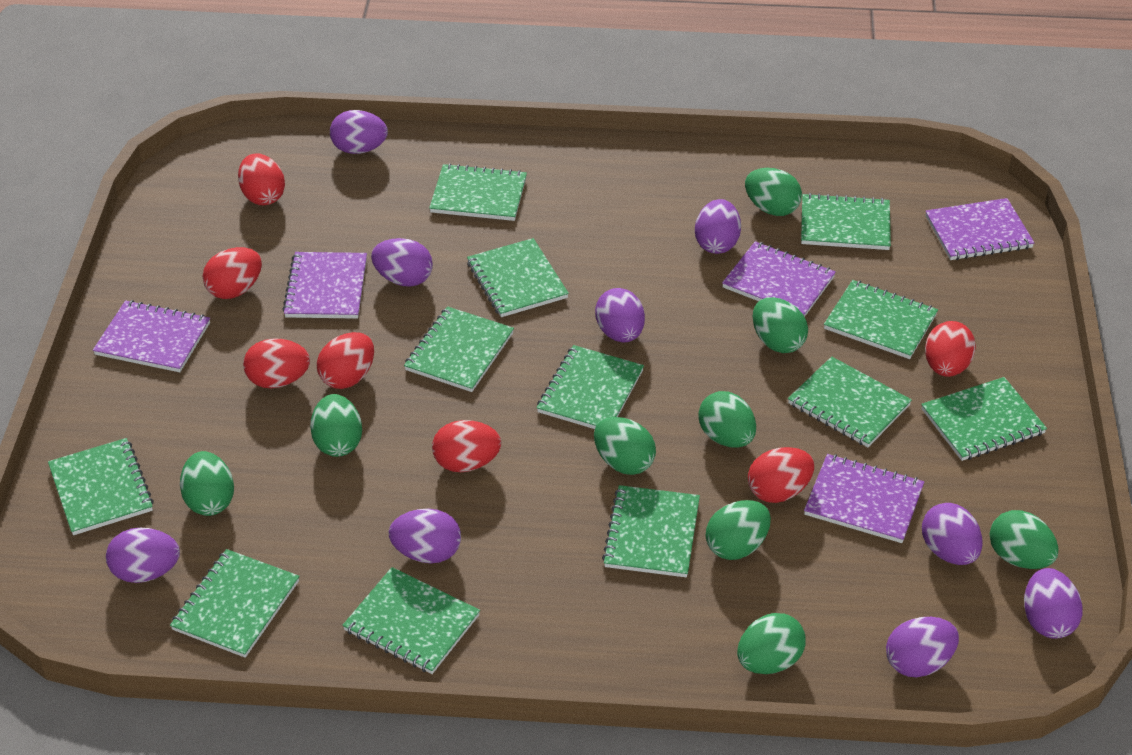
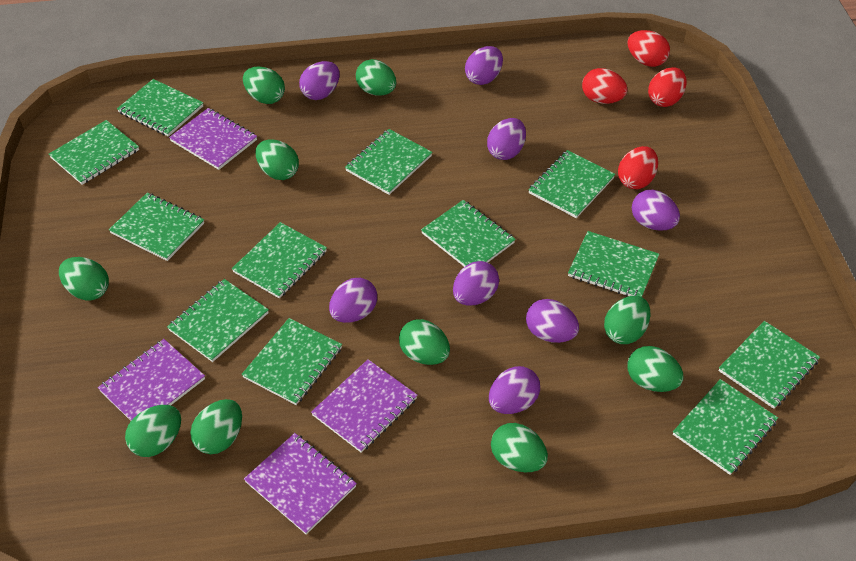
green egg: 9 -> 10
purple egg: 9 -> 8
purple notebook: 5 -> 4
red egg: 7 -> 4

